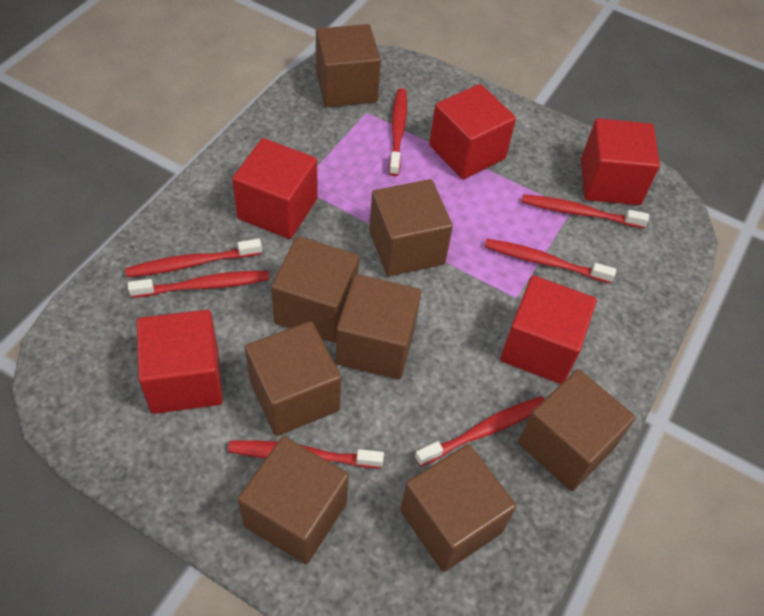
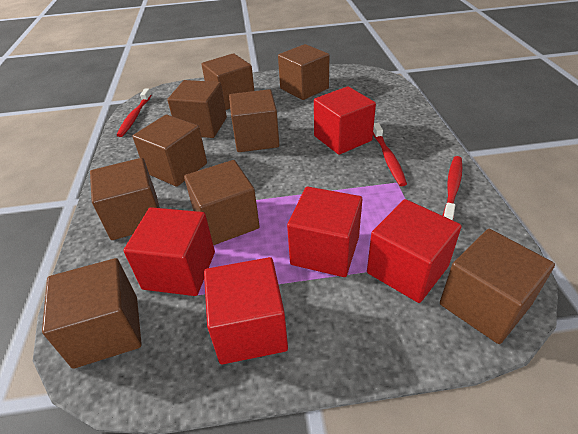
brown cube: 8 -> 9
red toothbrush: 7 -> 3

